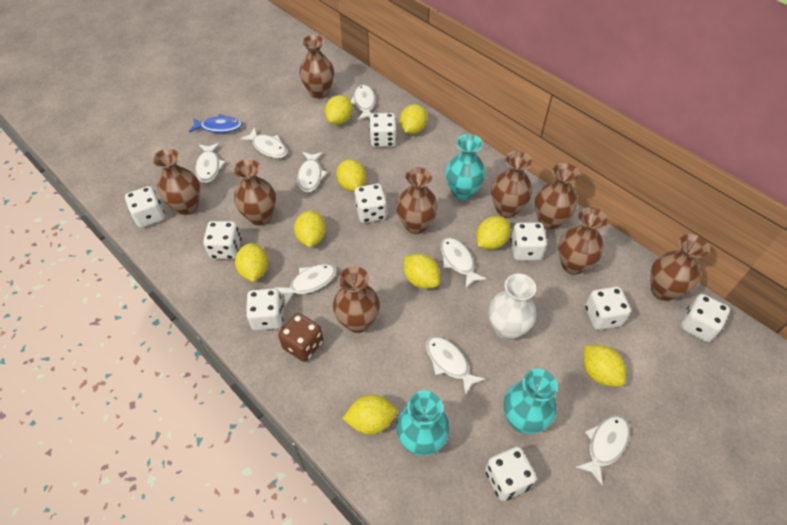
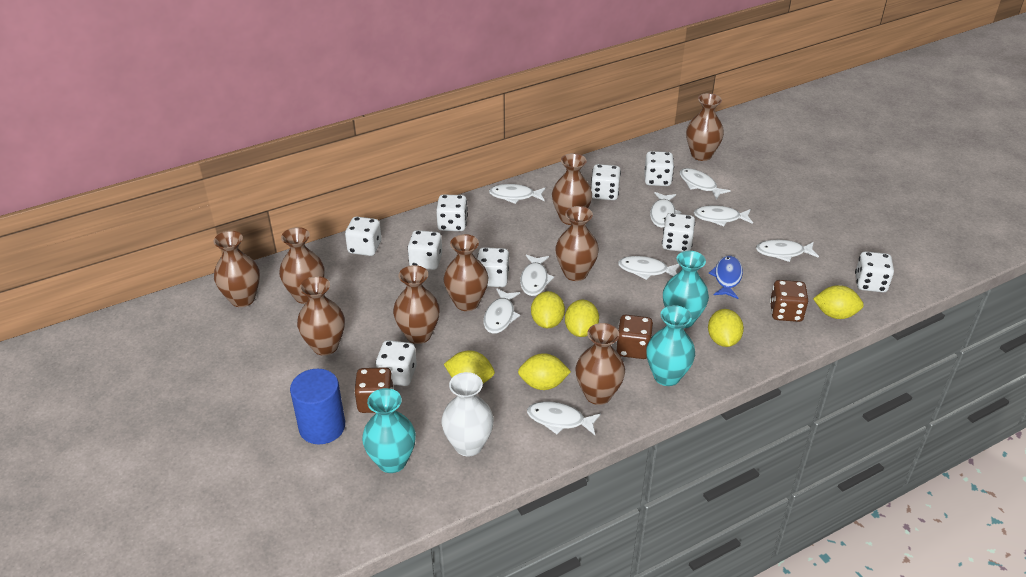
blue cylinder: 0 -> 1
brown dice: 1 -> 3
white fish: 8 -> 9
yellow lemon: 9 -> 6

